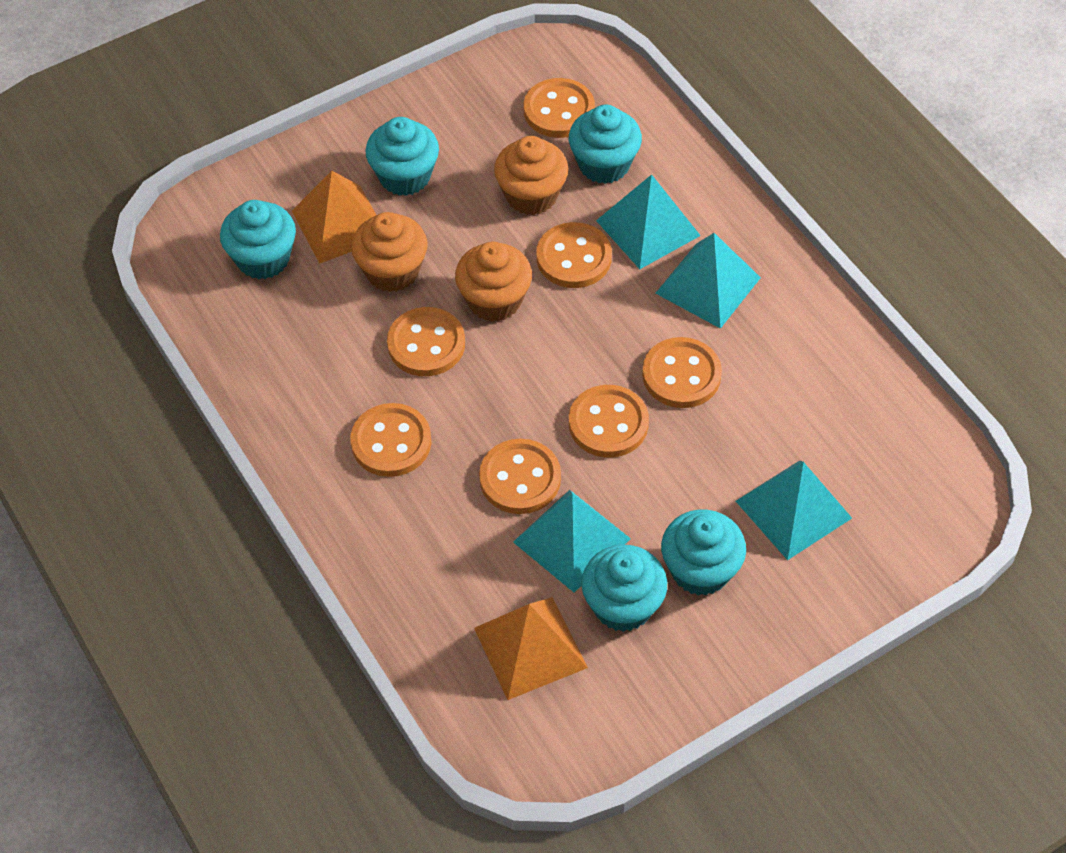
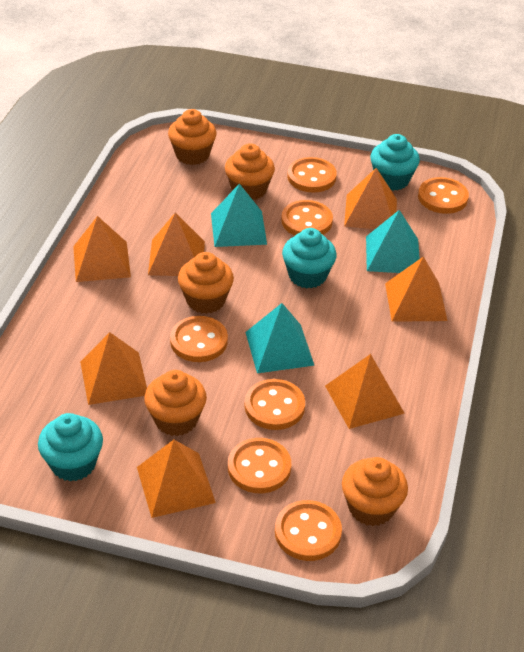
orange cupcake: 3 -> 5
orange pyramid: 2 -> 7
turquoise cupcake: 5 -> 3
turquoise pyramid: 4 -> 3

